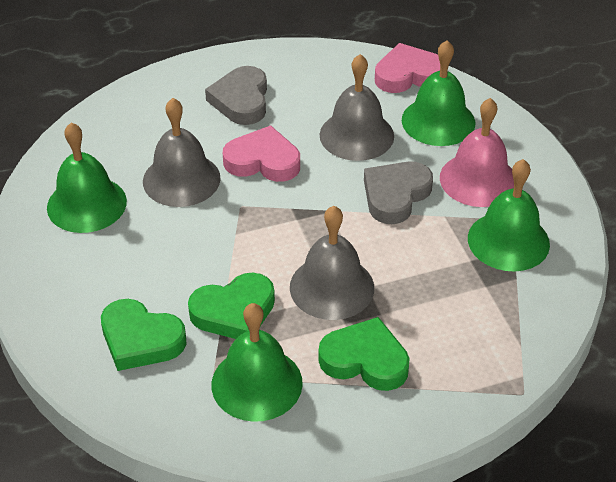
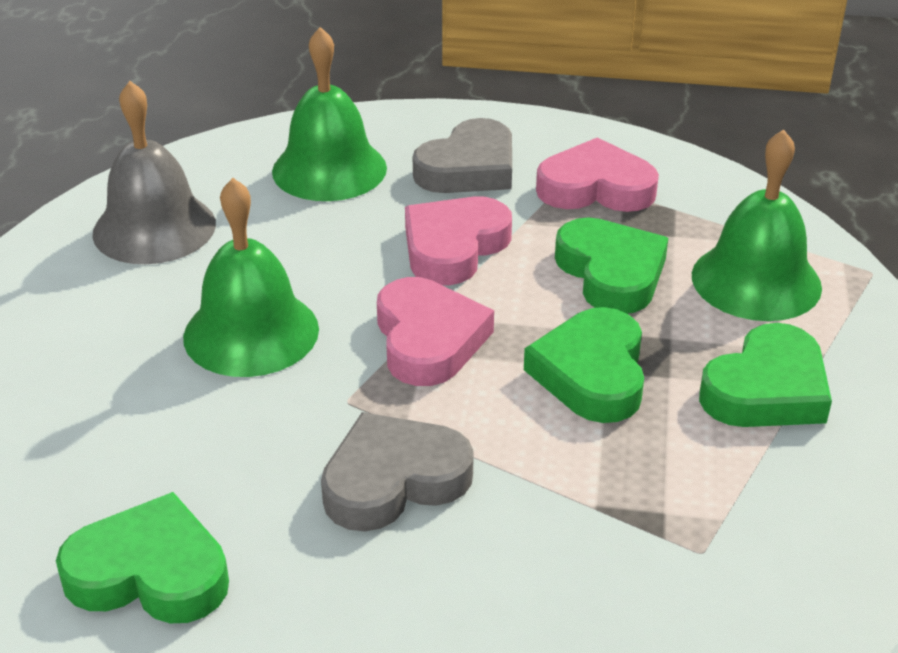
green bell: 4 -> 3
green heart: 3 -> 4
grey bell: 3 -> 1
pink bell: 1 -> 0
pink heart: 2 -> 3

